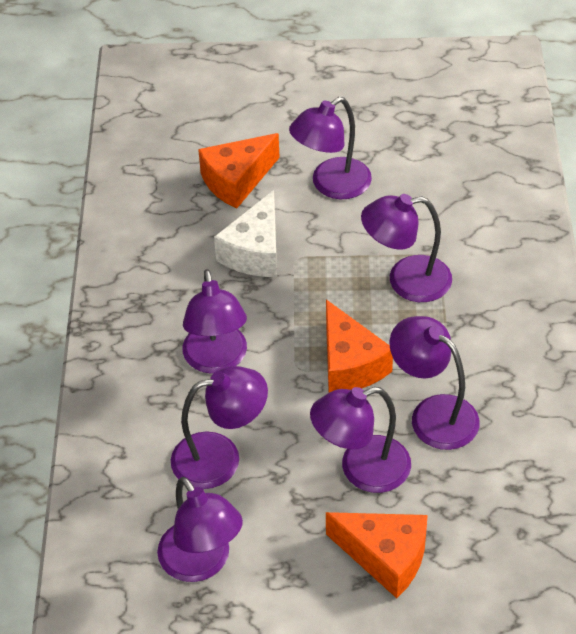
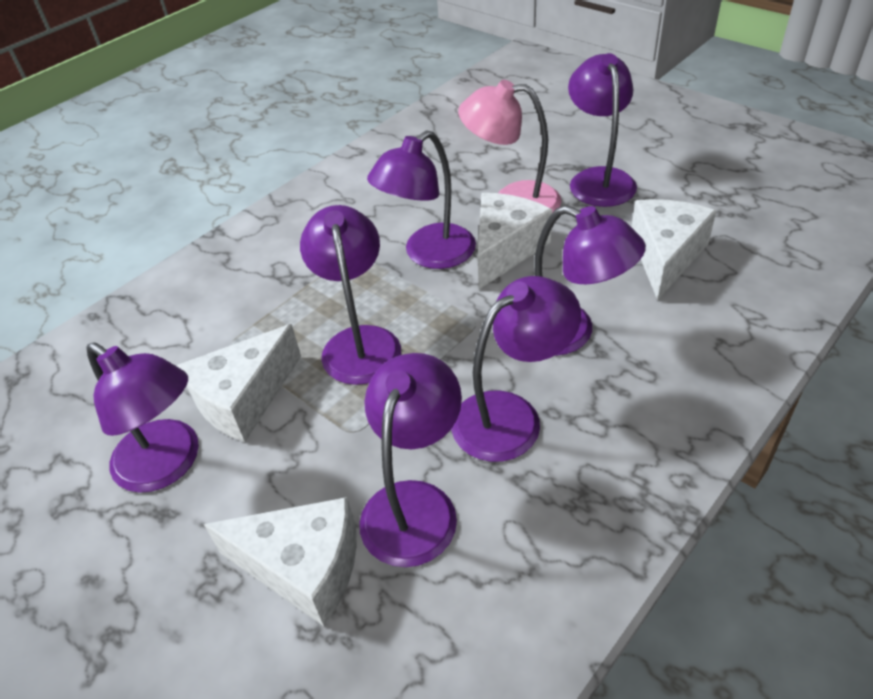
orange cheese: 3 -> 0
pink lamp: 0 -> 1
white cheese: 1 -> 4

